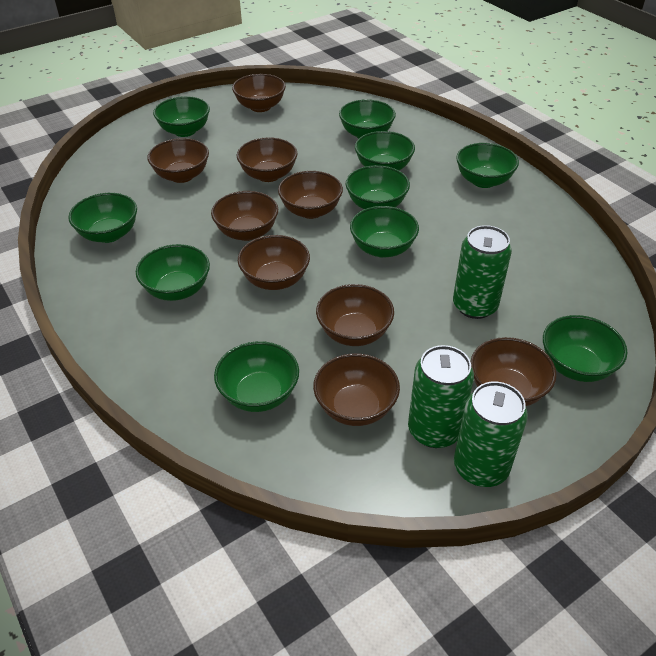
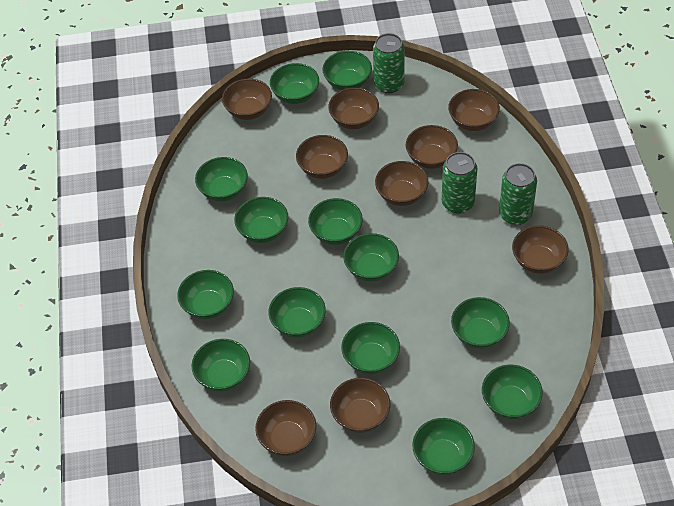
green bowl: 10 -> 13

